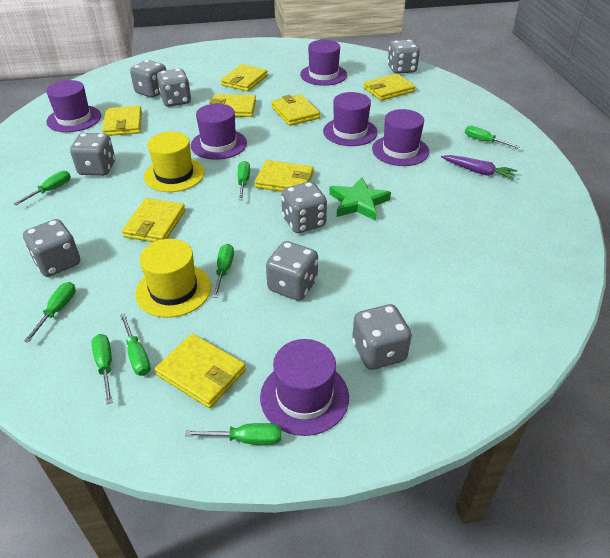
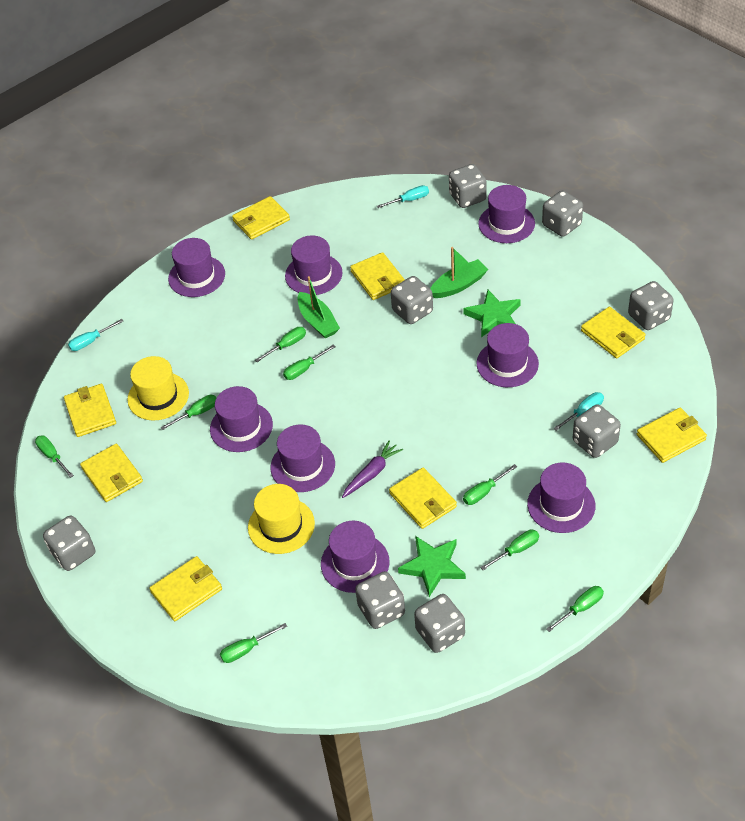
green boat: 0 -> 2
green star: 1 -> 2
purple hat: 6 -> 8
turquoise screwdriver: 0 -> 3

